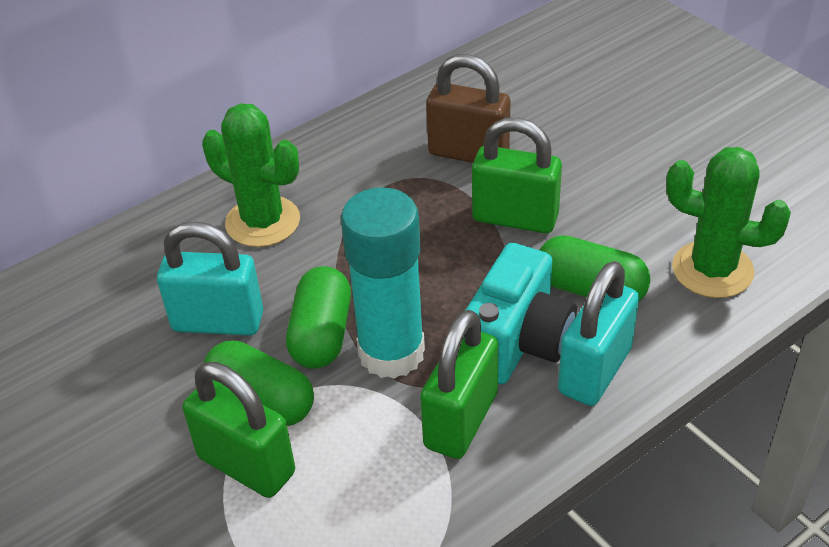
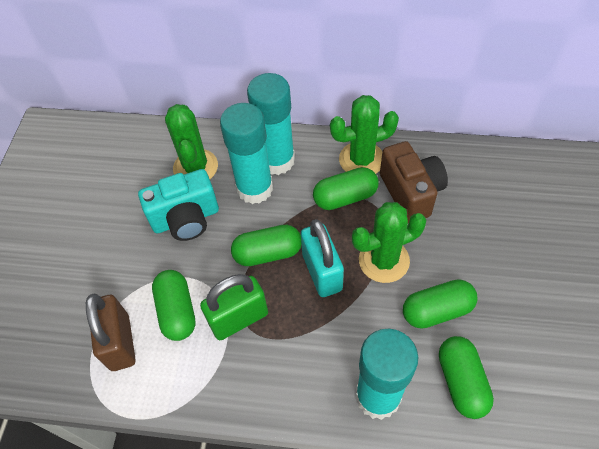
brown camera: 0 -> 1
green cactus: 2 -> 3
green capsule: 3 -> 5
green padlock: 3 -> 1
turquoise glue stick: 1 -> 3
turquoise padlock: 2 -> 1

